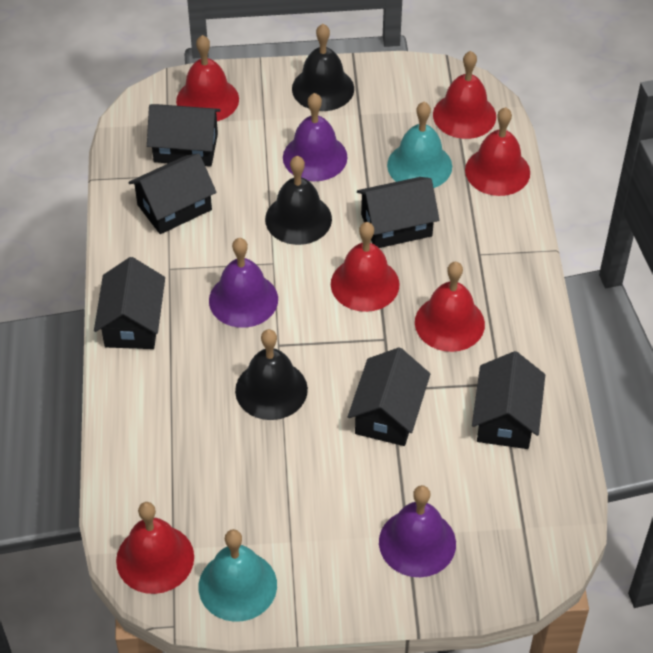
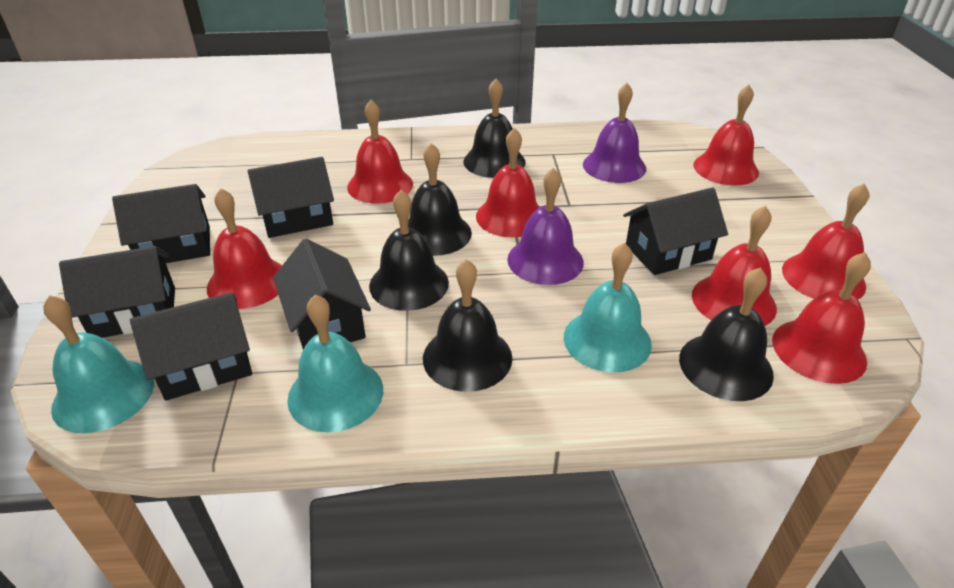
black bell: 3 -> 5
purple bell: 3 -> 2
red bell: 6 -> 7
turquoise bell: 2 -> 3

